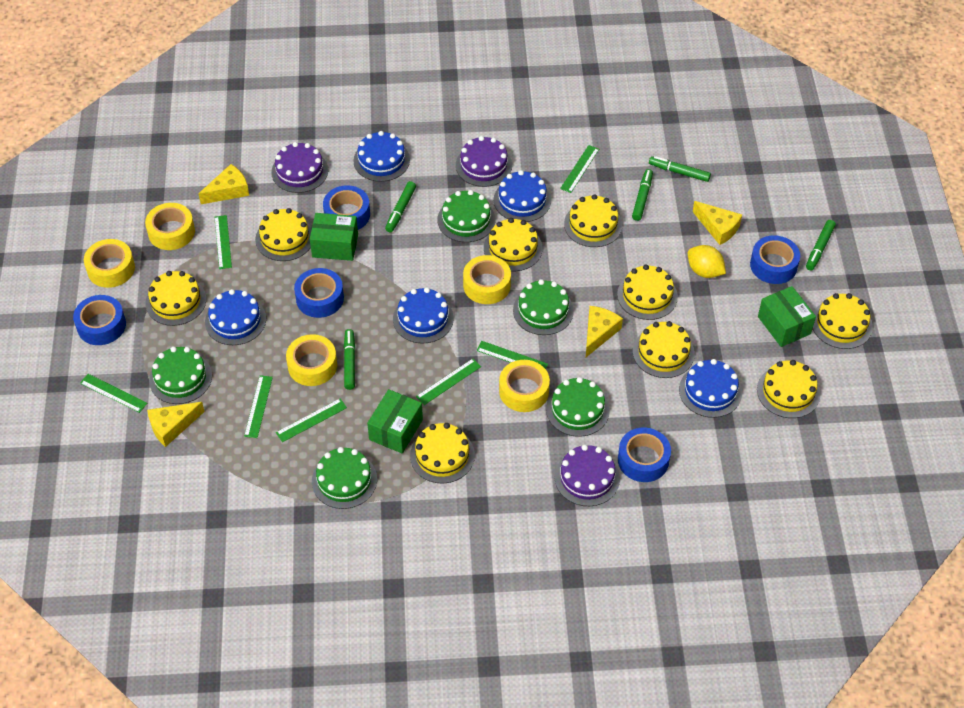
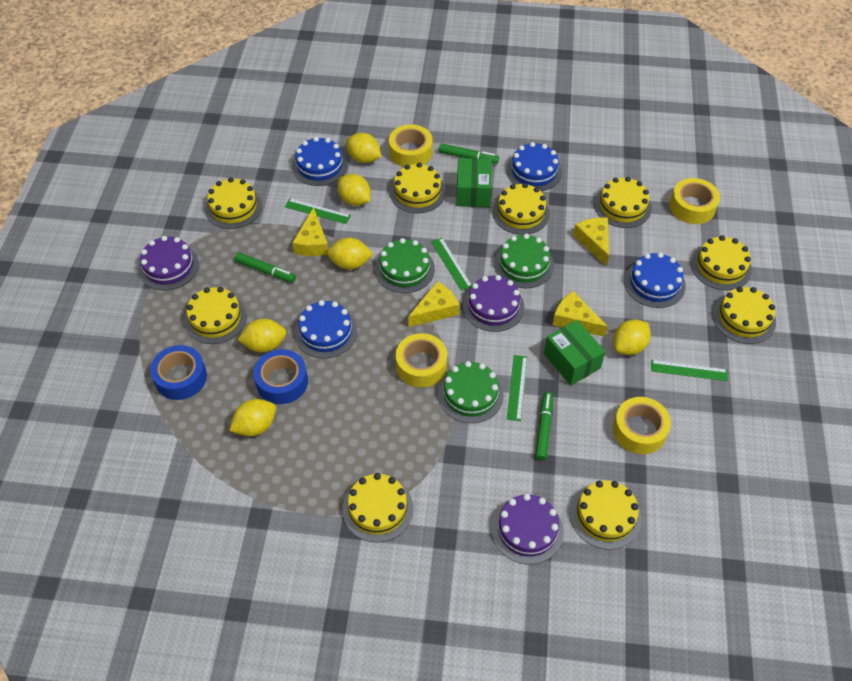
blue cake: 5 -> 4
blue tape: 5 -> 2
green box: 3 -> 2
green cake: 5 -> 3
green marker: 5 -> 3
green ruler: 7 -> 4
yellow lemon: 1 -> 6
yellow tape: 5 -> 4

